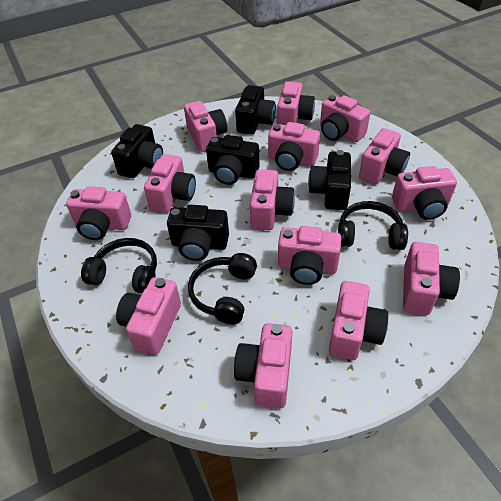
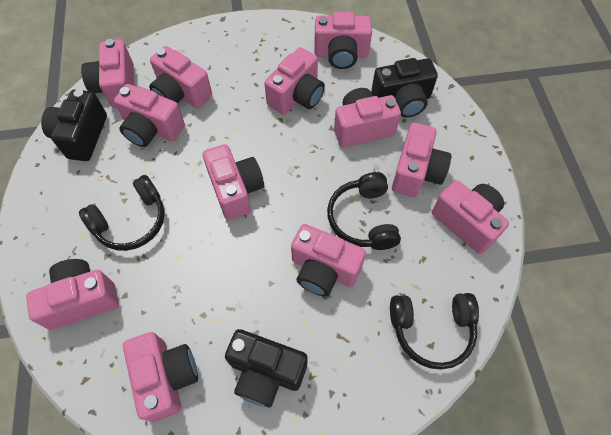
black camera: 5 -> 3
pink camera: 14 -> 12

